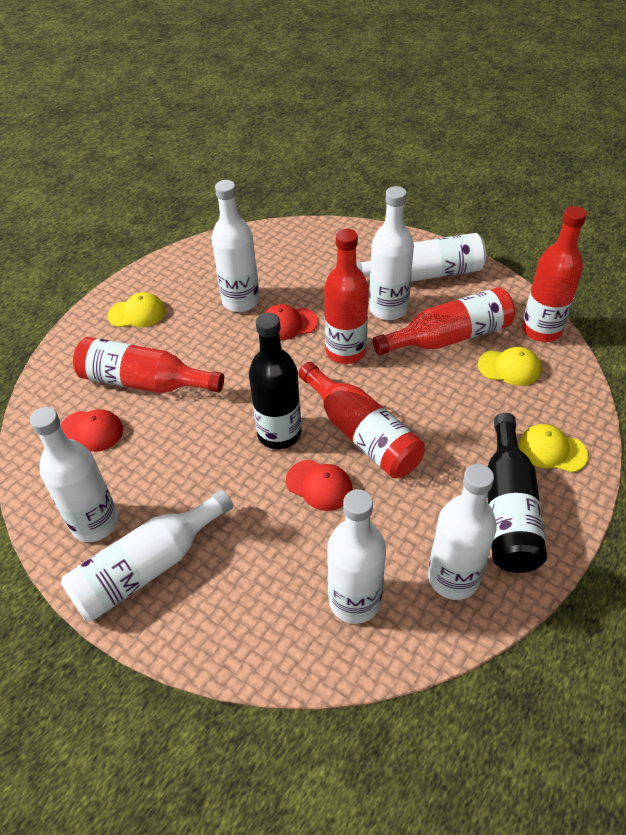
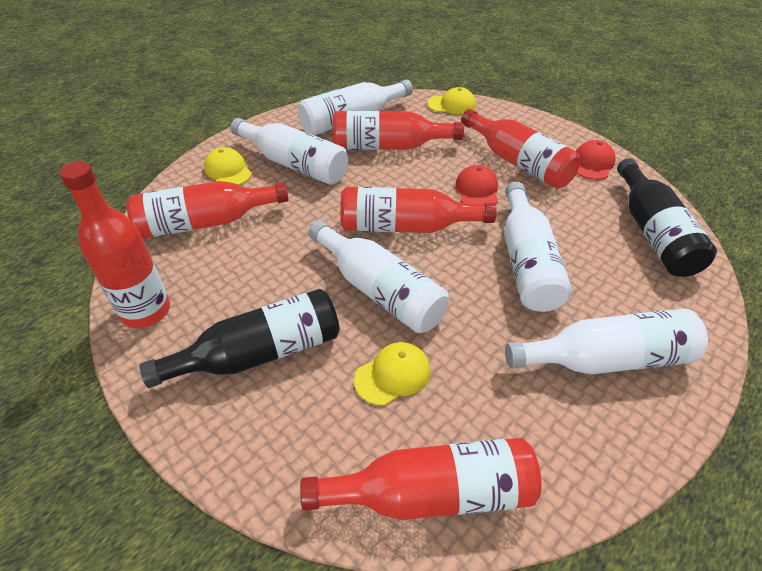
red bottle: 5 -> 6
red cap: 3 -> 2
white bottle: 7 -> 5

